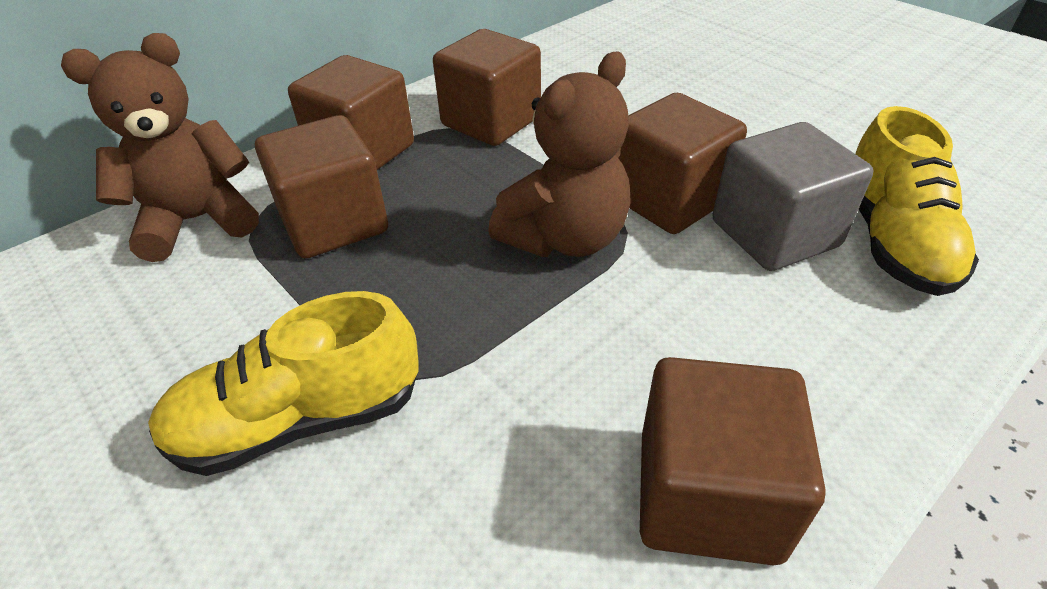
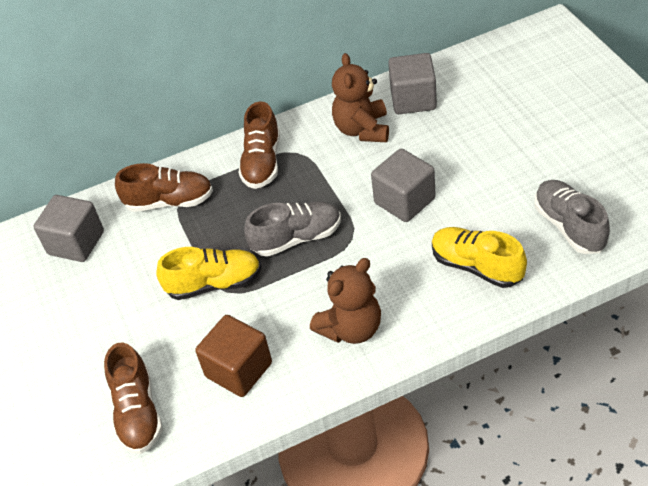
brown cube: 5 -> 1
brown shoe: 0 -> 3
grey cube: 1 -> 3
grey shoe: 0 -> 2

